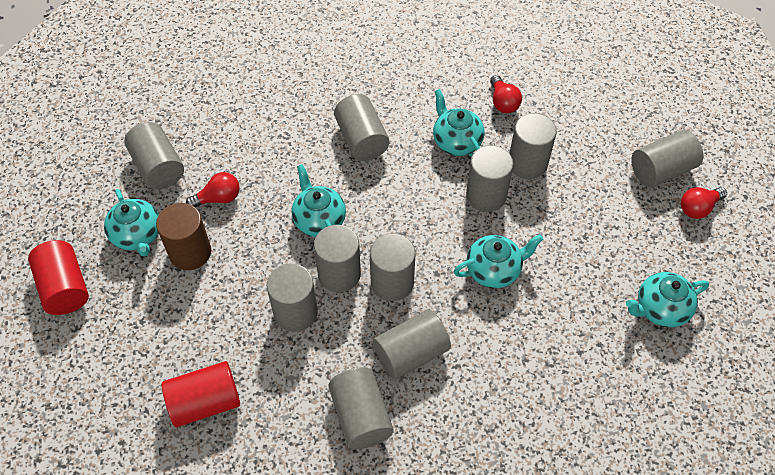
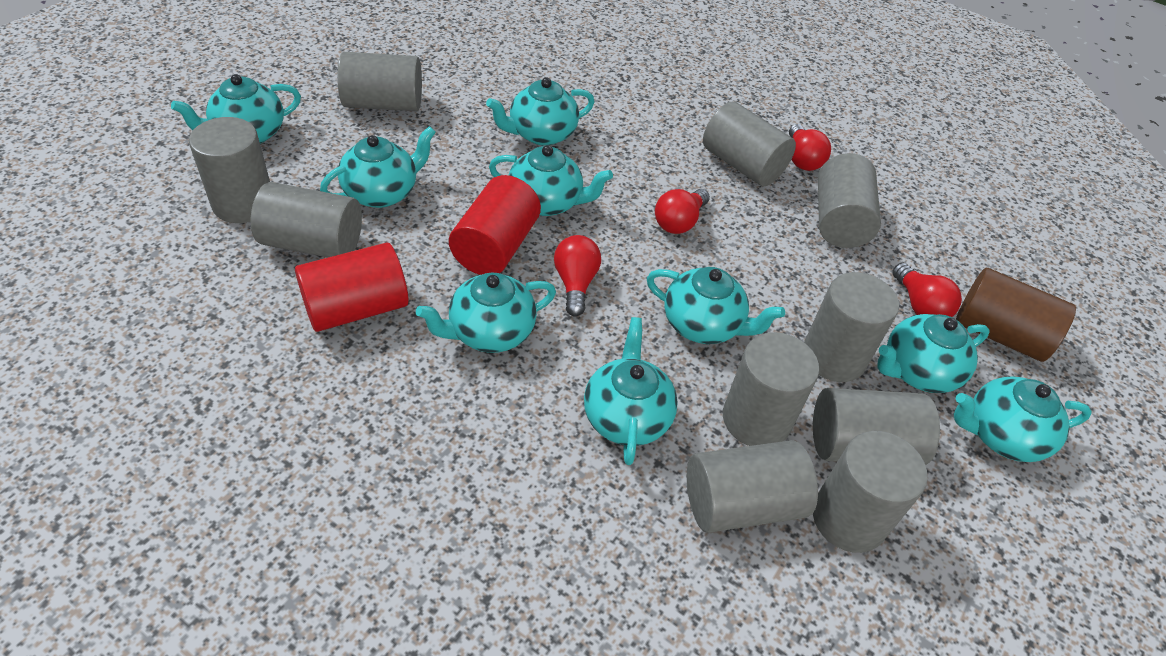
red light bulb: 3 -> 4
turquoise teapot: 5 -> 9

